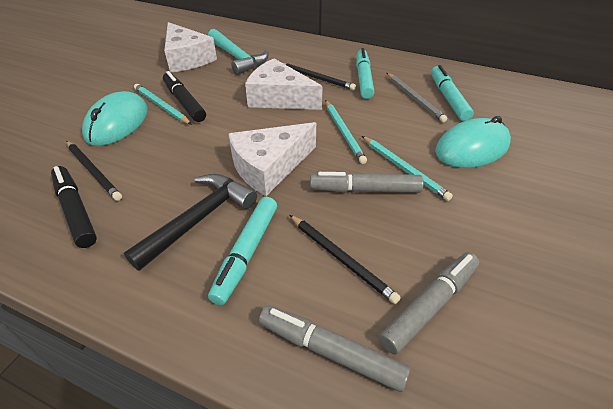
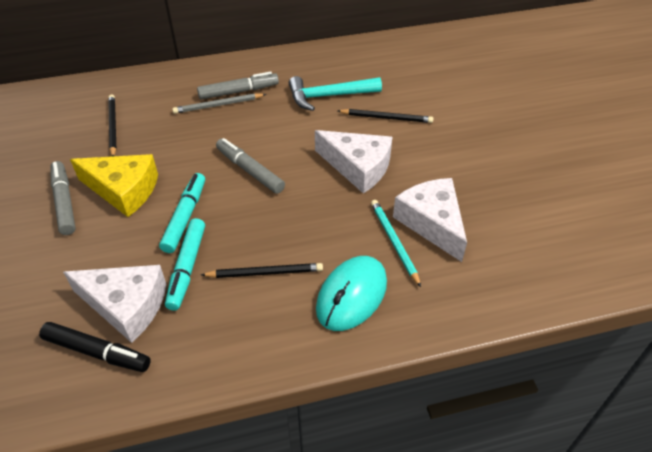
black hammer: 1 -> 0
black marker: 2 -> 1
turquoise marker: 3 -> 2
turquoise mouse: 2 -> 1
turquoise pencil: 3 -> 1
yellow cheese: 0 -> 1

